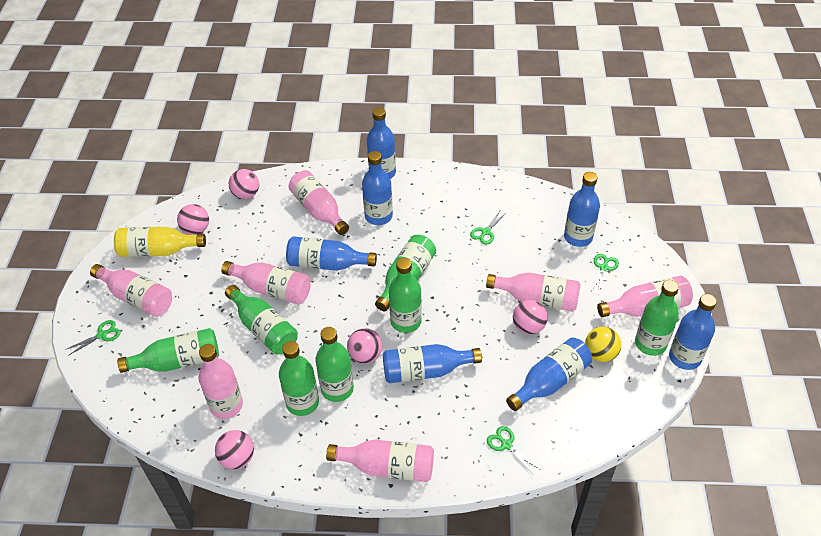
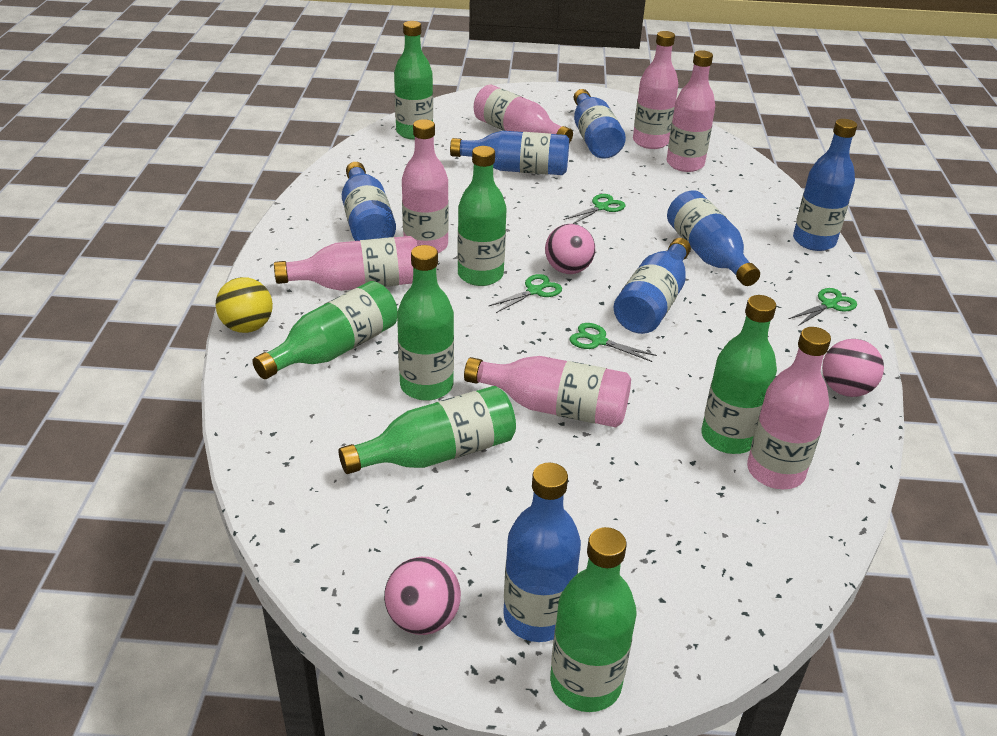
pink ball: 5 -> 3
yellow bottle: 1 -> 0

